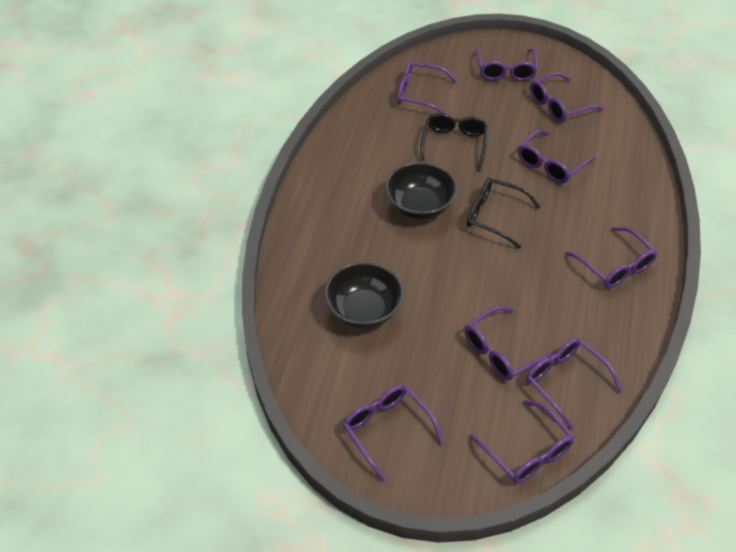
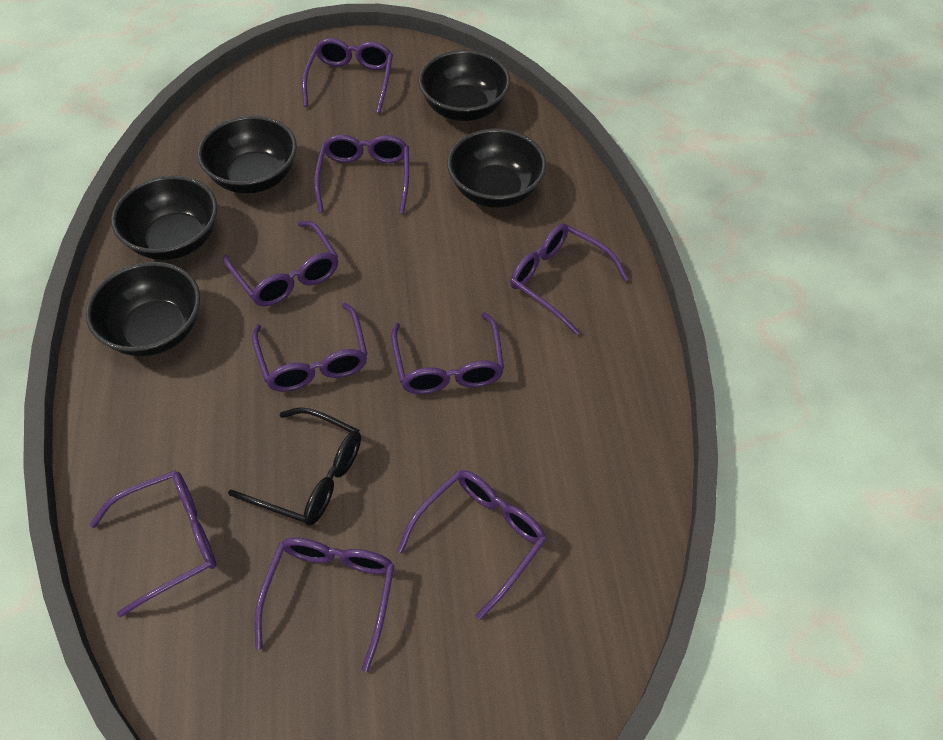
black bowl: 2 -> 5
black glasses: 2 -> 1

